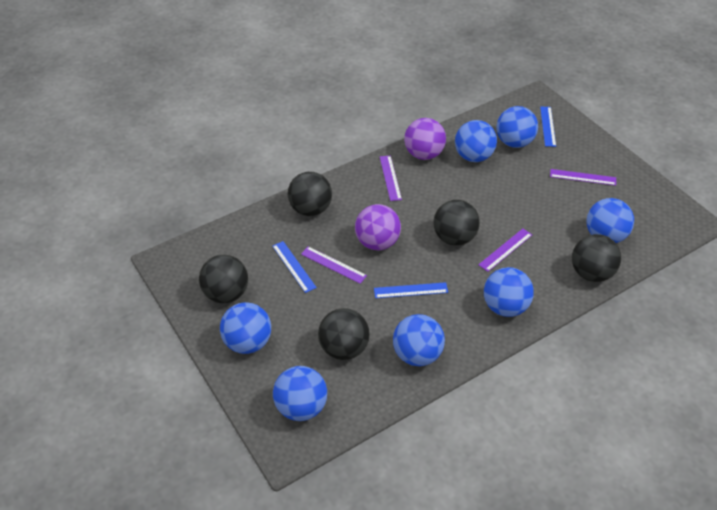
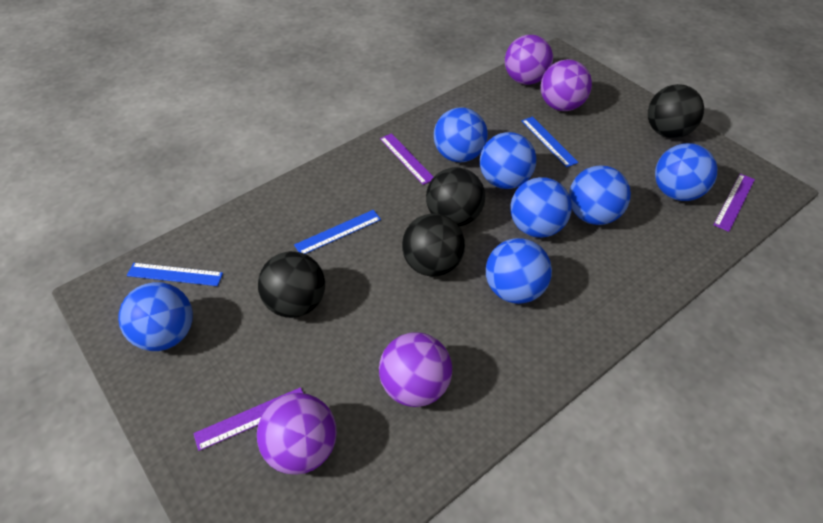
black ball: 5 -> 4
purple ball: 2 -> 4
purple ruler: 4 -> 3

